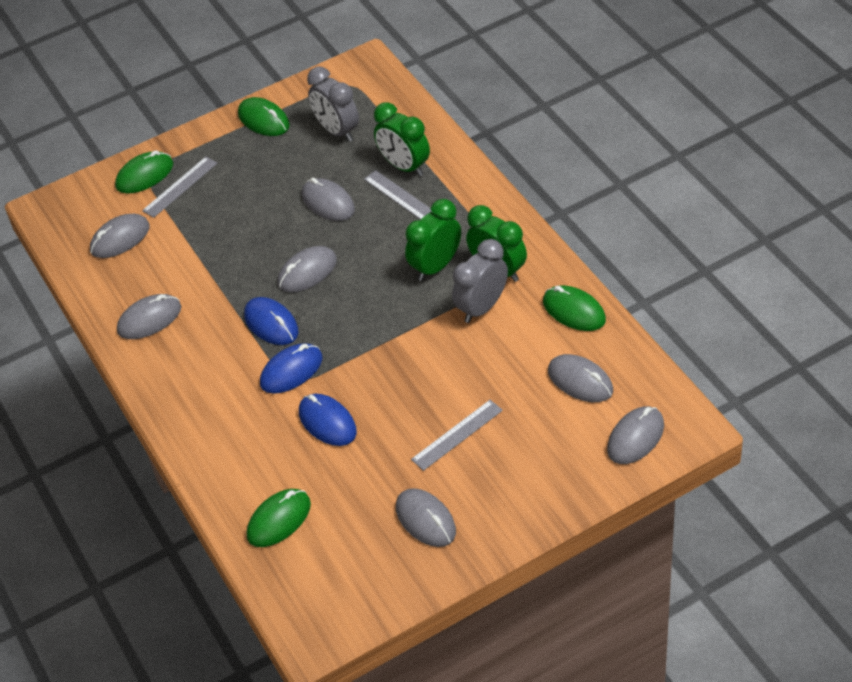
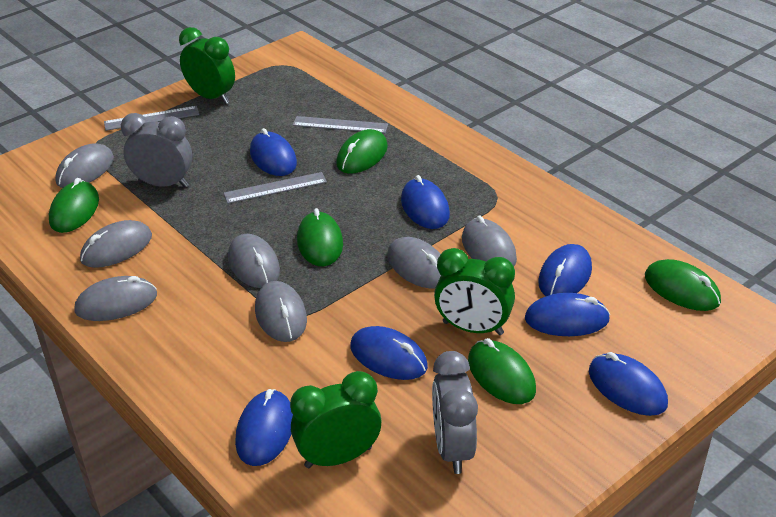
blue mouse: 3 -> 7
green mouse: 4 -> 5

